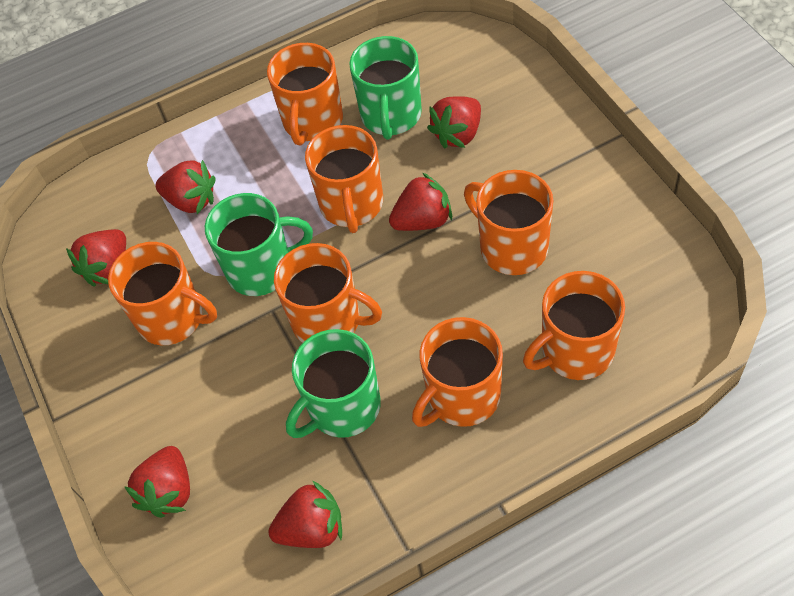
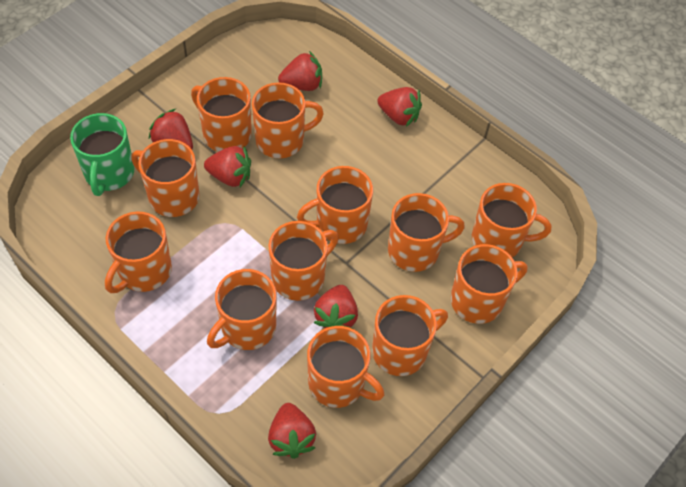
green mug: 3 -> 1
orange mug: 7 -> 12

